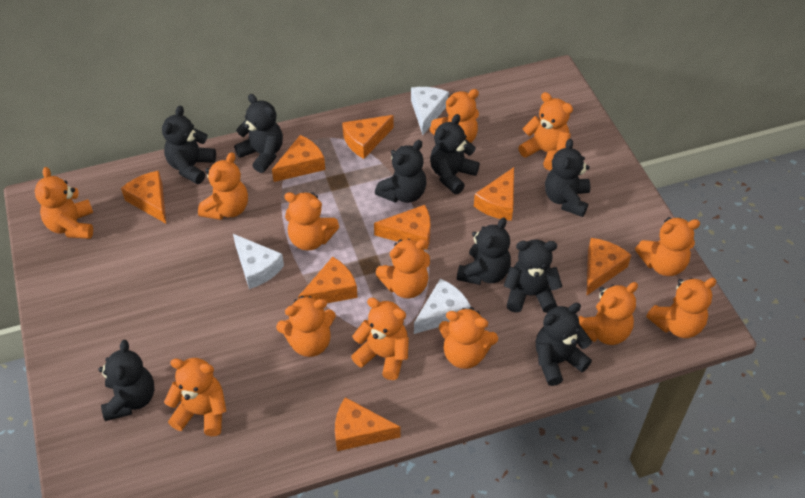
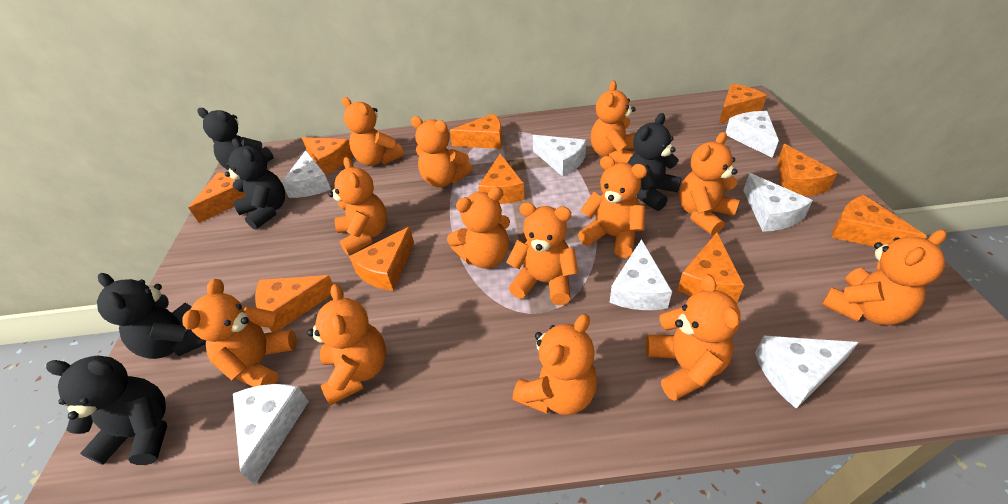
black teddy bear: 9 -> 5
orange cheese: 8 -> 10
white cheese: 3 -> 7

